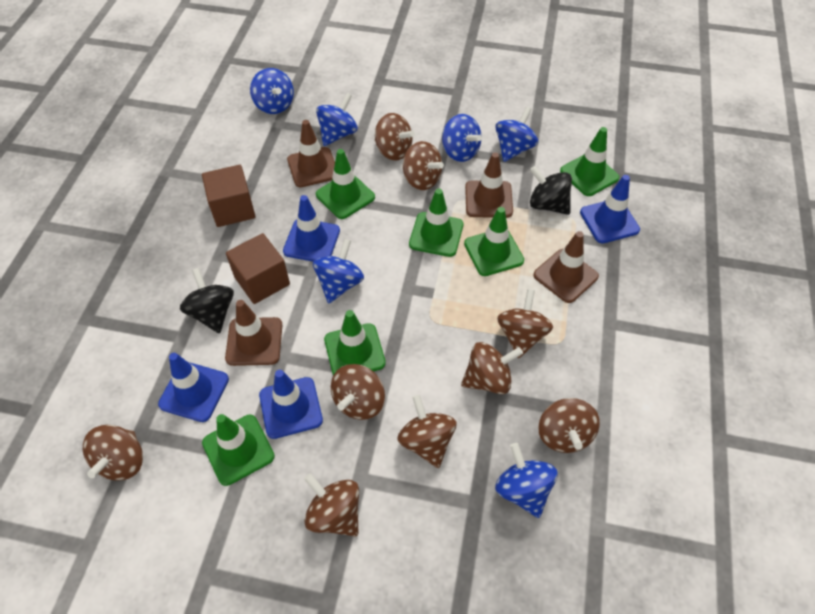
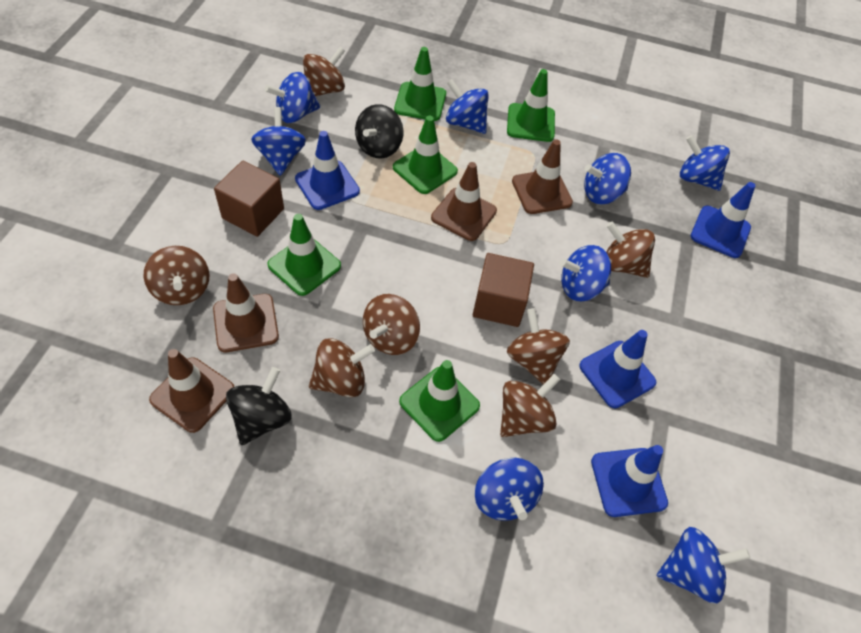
blue spinning top: 6 -> 8
brown spinning top: 9 -> 7
green traffic cone: 6 -> 5

